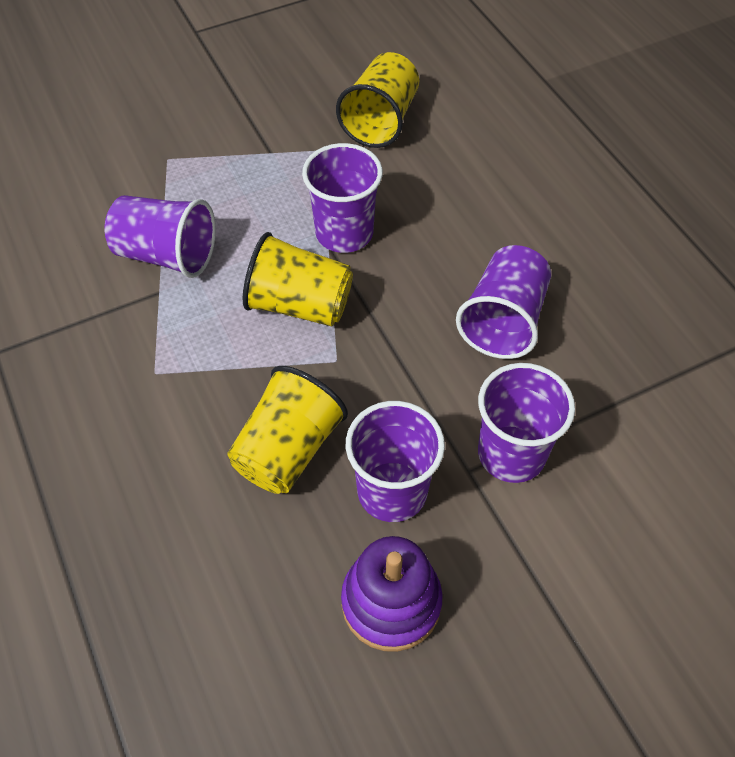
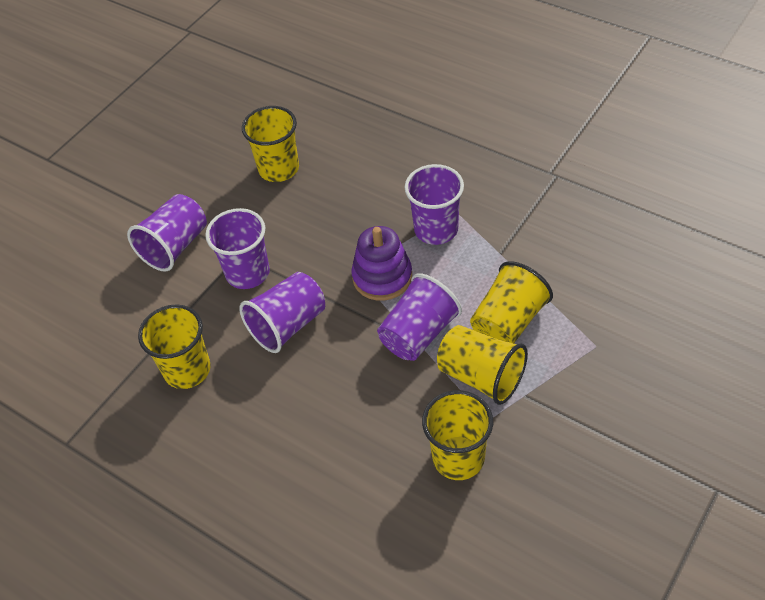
yellow cup: 3 -> 5

